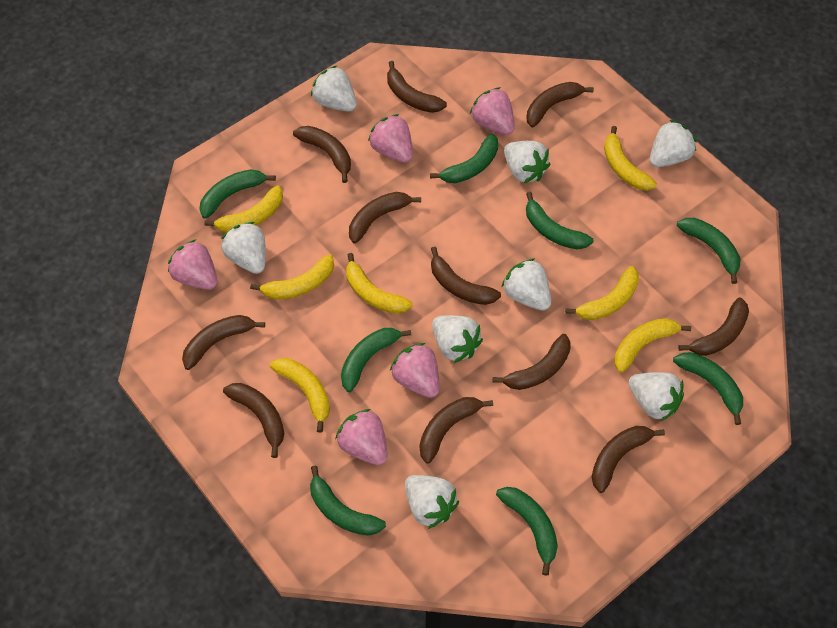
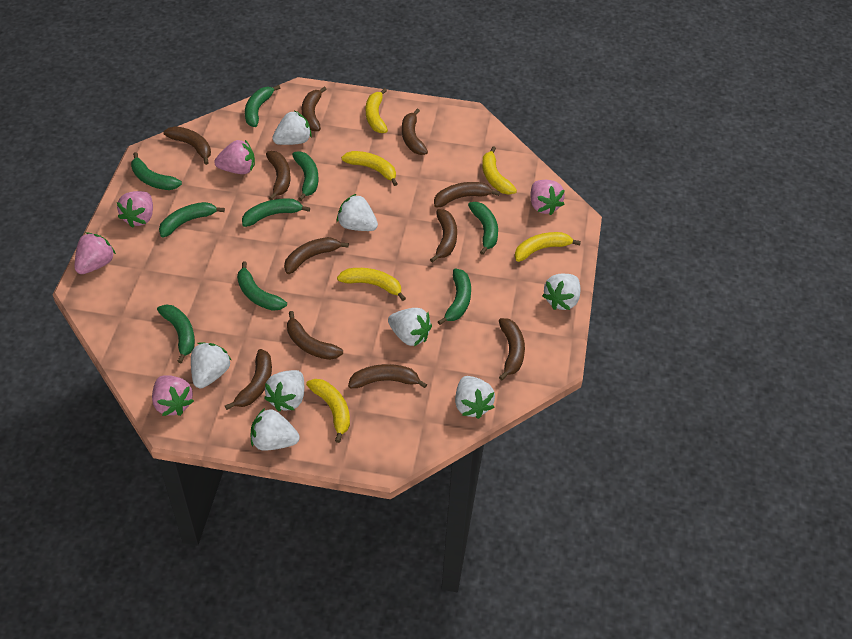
green banana: 8 -> 9
yellow banana: 7 -> 6

